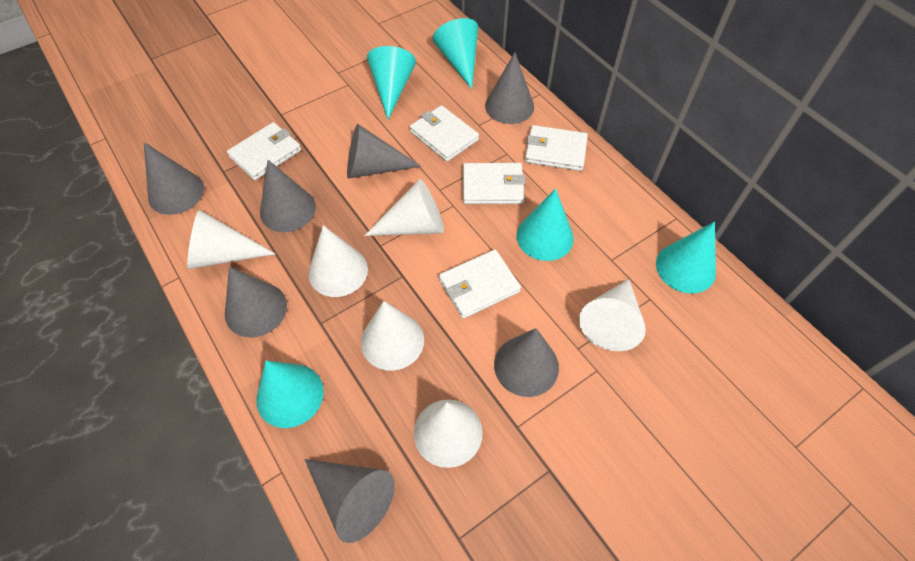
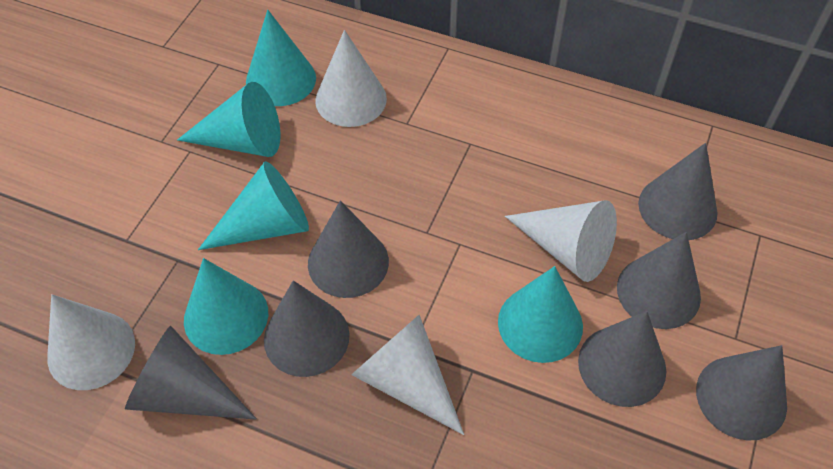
white cone: 6 -> 4
white wallet: 5 -> 0

